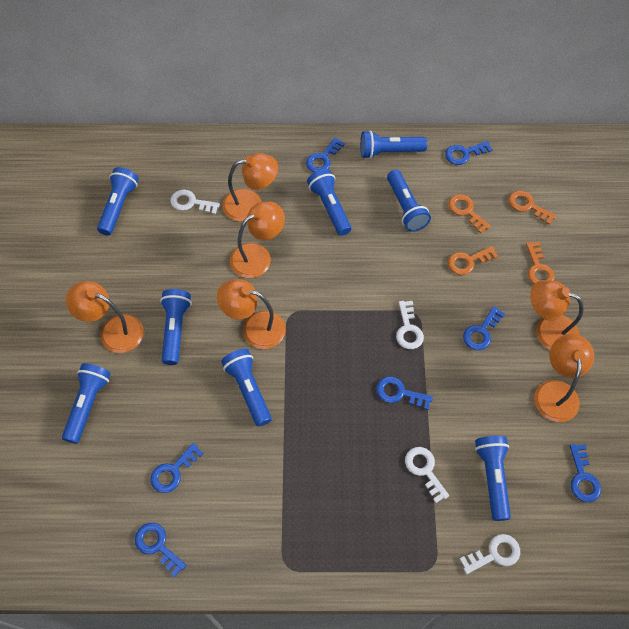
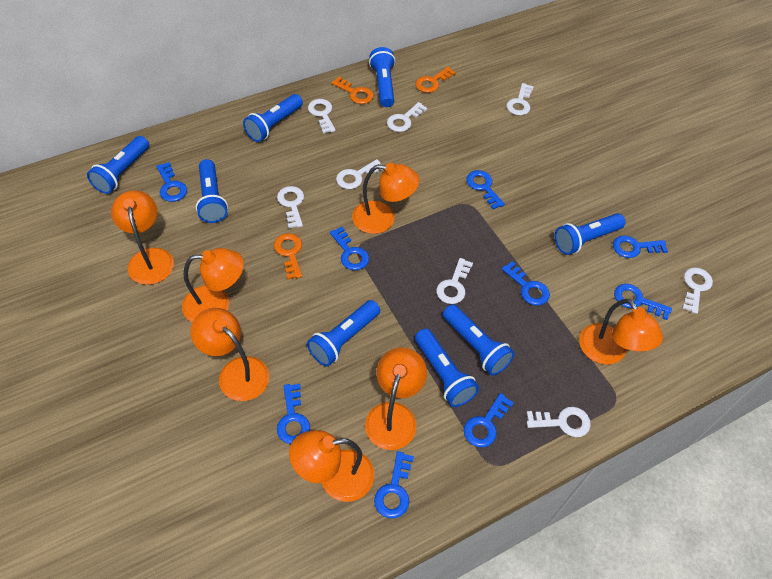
blue key: 7 -> 9
orange key: 4 -> 3
orange lamp: 6 -> 7
white key: 4 -> 8

